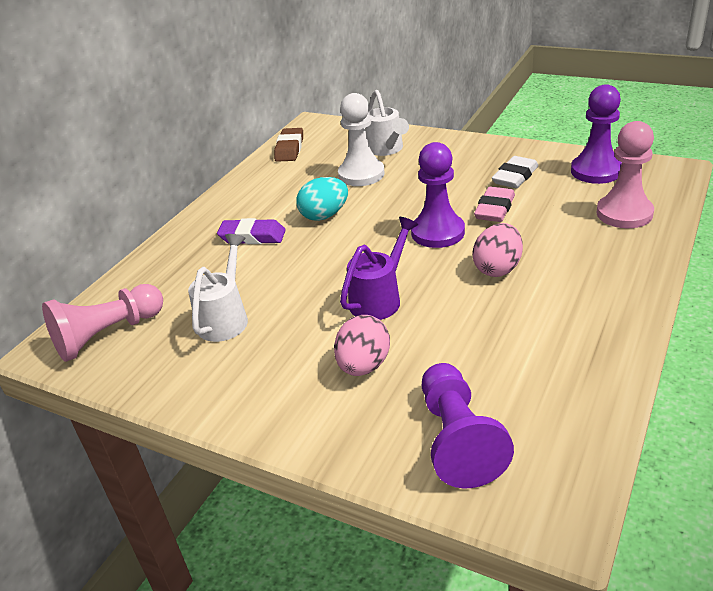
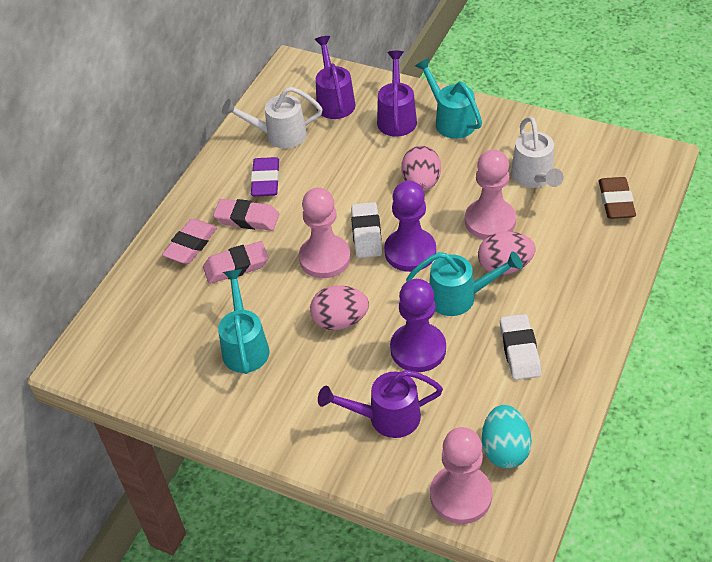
pink egg: 2 -> 3
pink eraser: 1 -> 3
pink pawn: 2 -> 3
purple pawn: 3 -> 2
purple watering can: 1 -> 3
turquoise watering can: 0 -> 3
white eraser: 1 -> 2
white pawn: 1 -> 0

